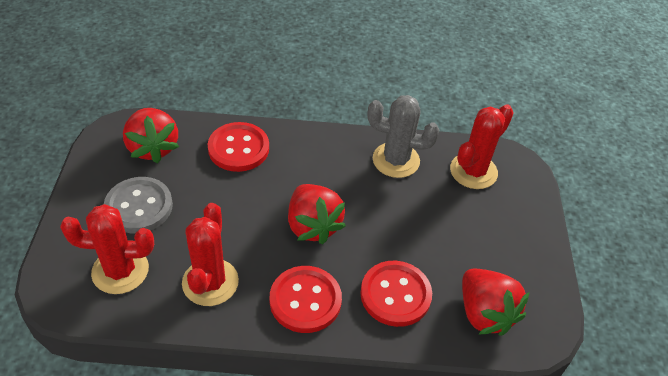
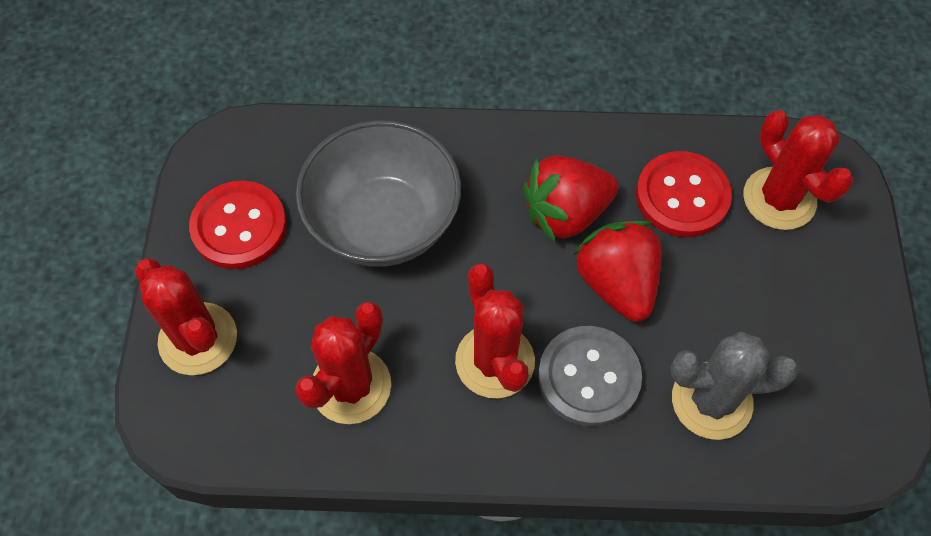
grey bowl: 0 -> 1
red button: 3 -> 2
red cactus: 3 -> 4
red strawberry: 3 -> 2

